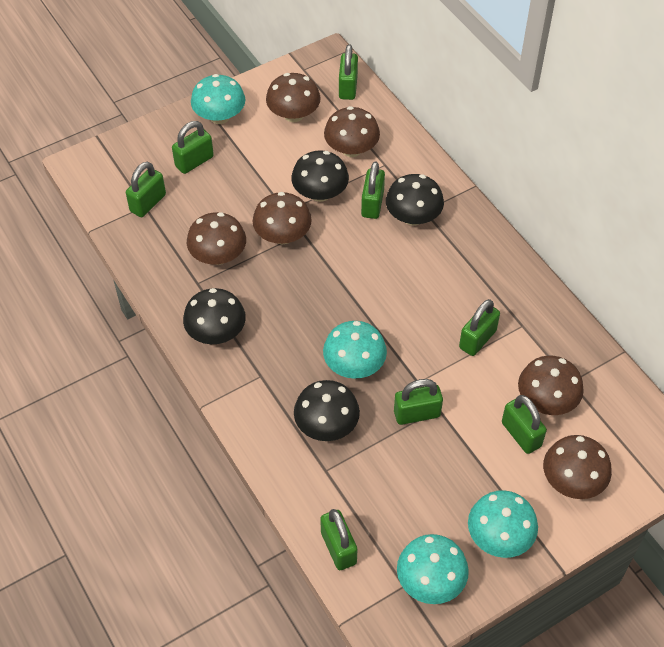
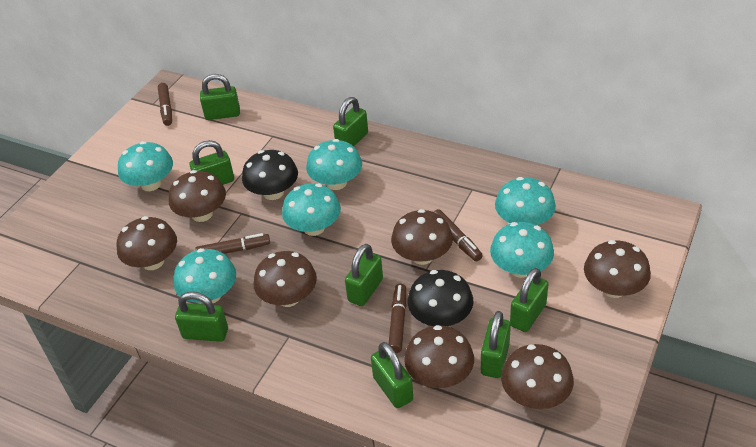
black mushroom: 4 -> 2
brown marker: 0 -> 4
brown mushroom: 6 -> 7
turquoise mushroom: 4 -> 6

